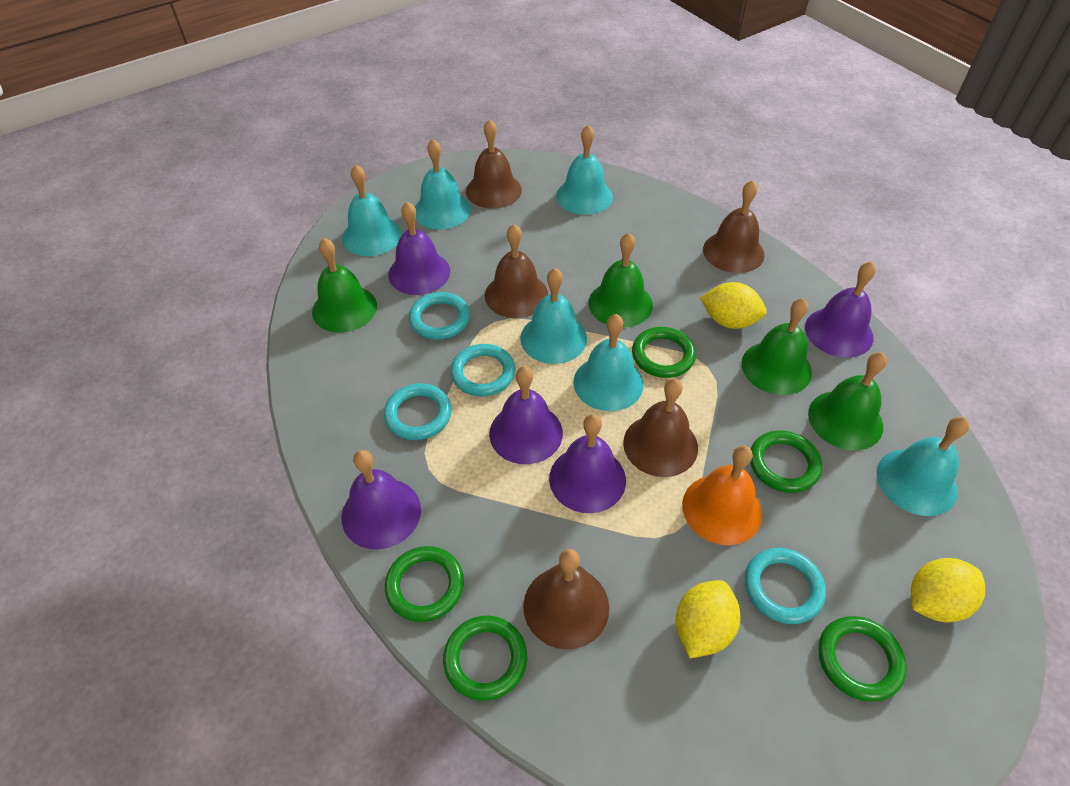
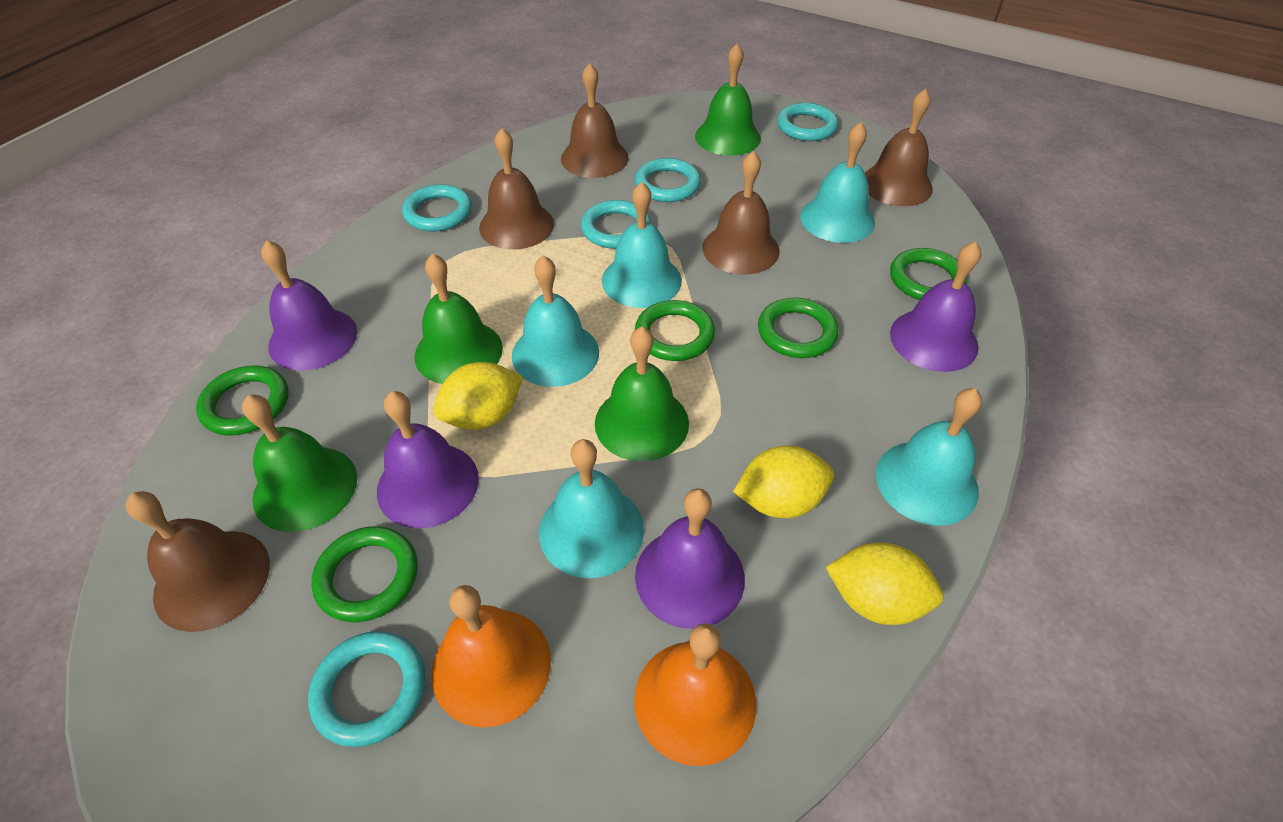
orange bell: 1 -> 2
purple bell: 5 -> 4
turquoise bell: 6 -> 5
turquoise ring: 4 -> 5

